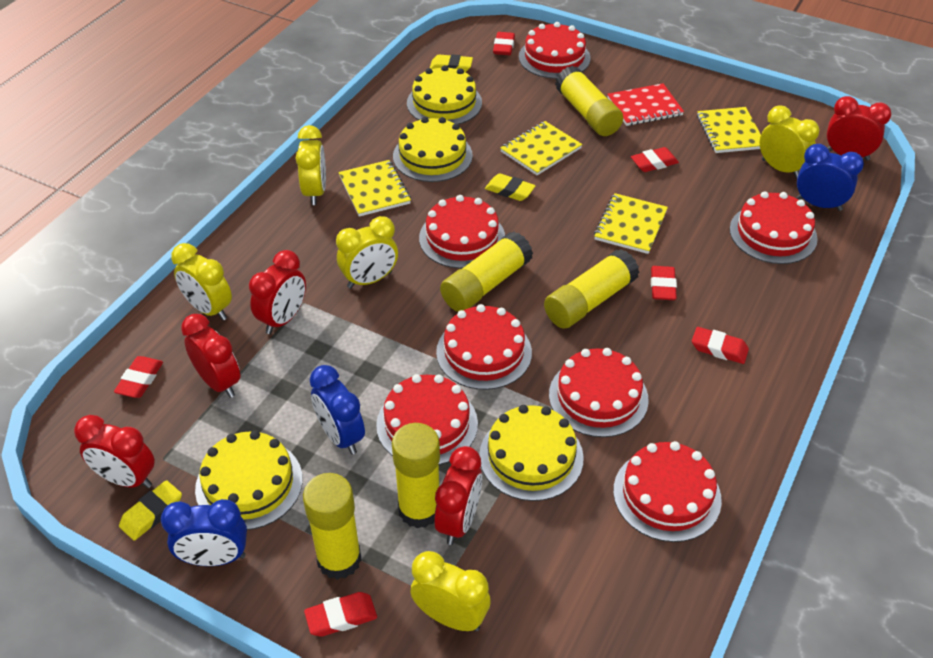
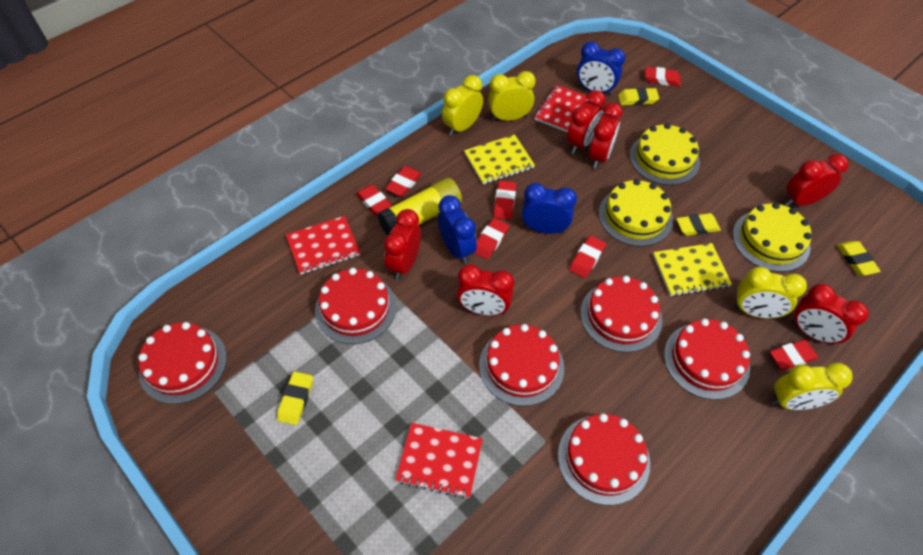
red cake: 7 -> 6
red clock: 5 -> 6
red eraser: 6 -> 7
red notebook: 1 -> 3
yellow cake: 4 -> 3
yellow clock: 5 -> 4
yellow eraser: 3 -> 4
yellow glue stick: 5 -> 1
yellow notebook: 4 -> 2

